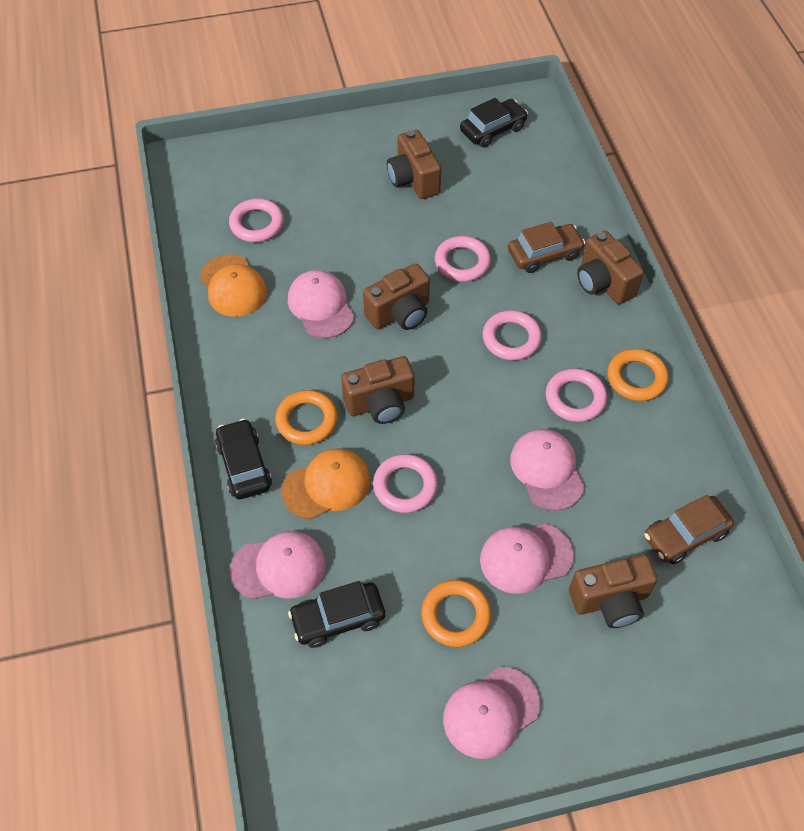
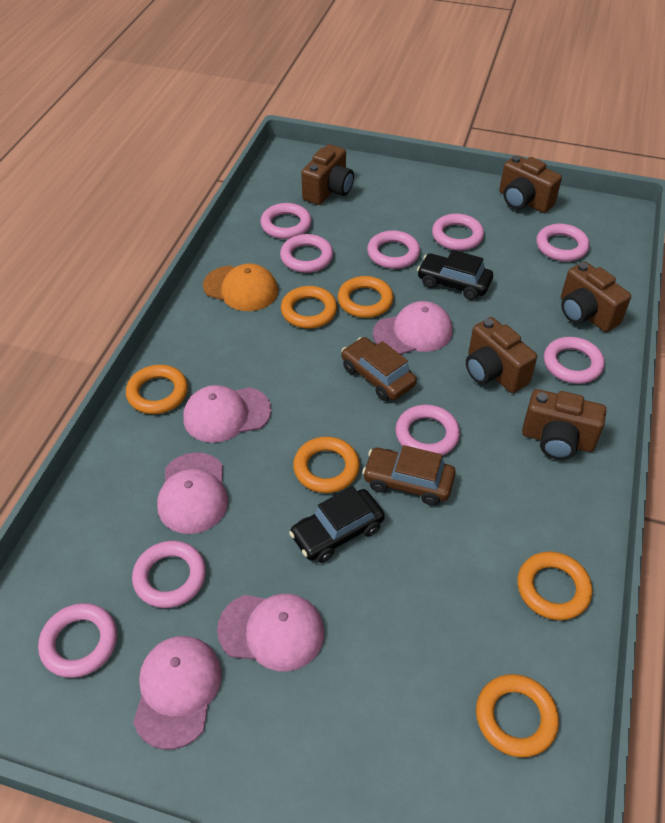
black car: 3 -> 2
orange cap: 2 -> 1
orange ring: 3 -> 6
pink ring: 5 -> 9

